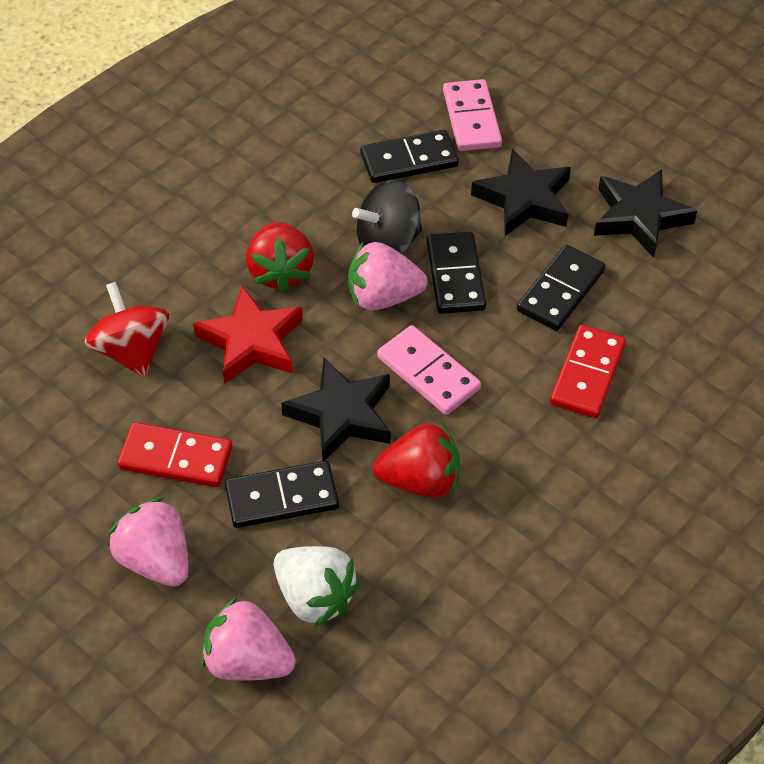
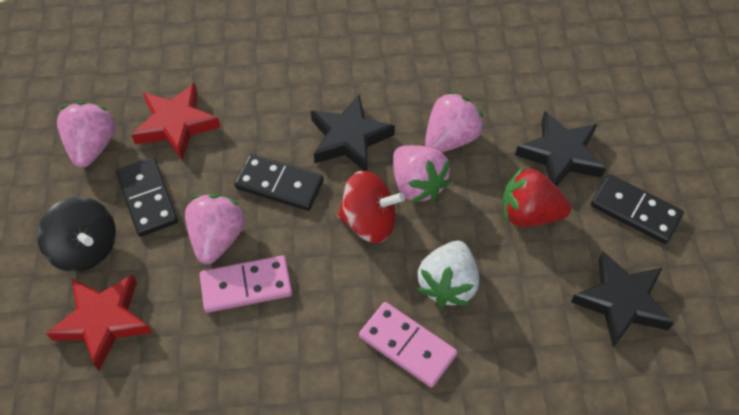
black domino: 4 -> 3
pink strawberry: 3 -> 4
red domino: 2 -> 0
red star: 1 -> 2
red strawberry: 2 -> 1

